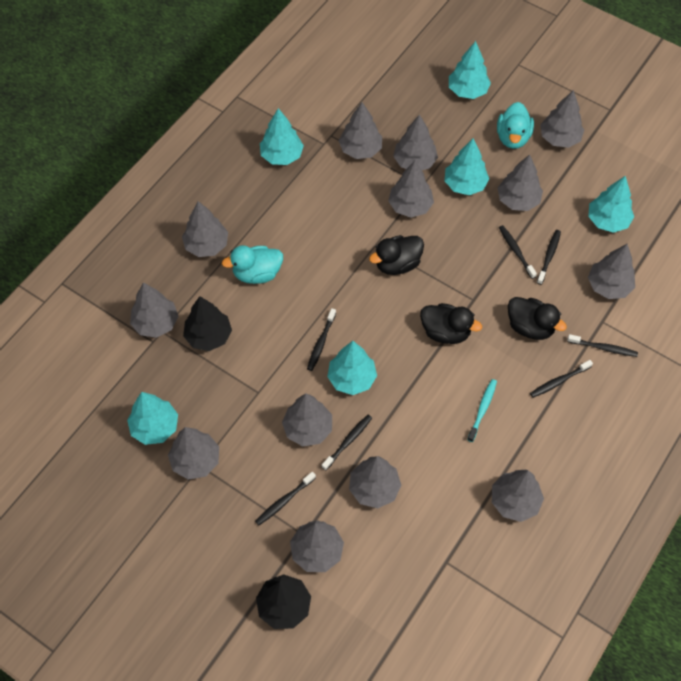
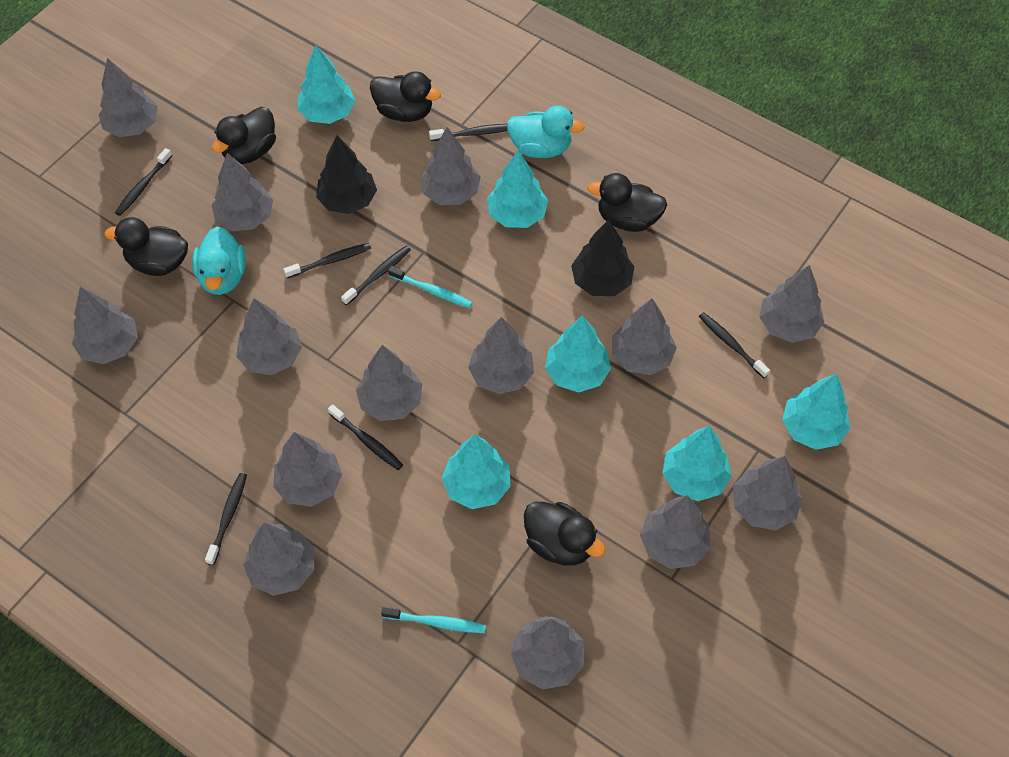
black duck: 3 -> 5
grey tree: 13 -> 14
turquoise toothbrush: 1 -> 2

